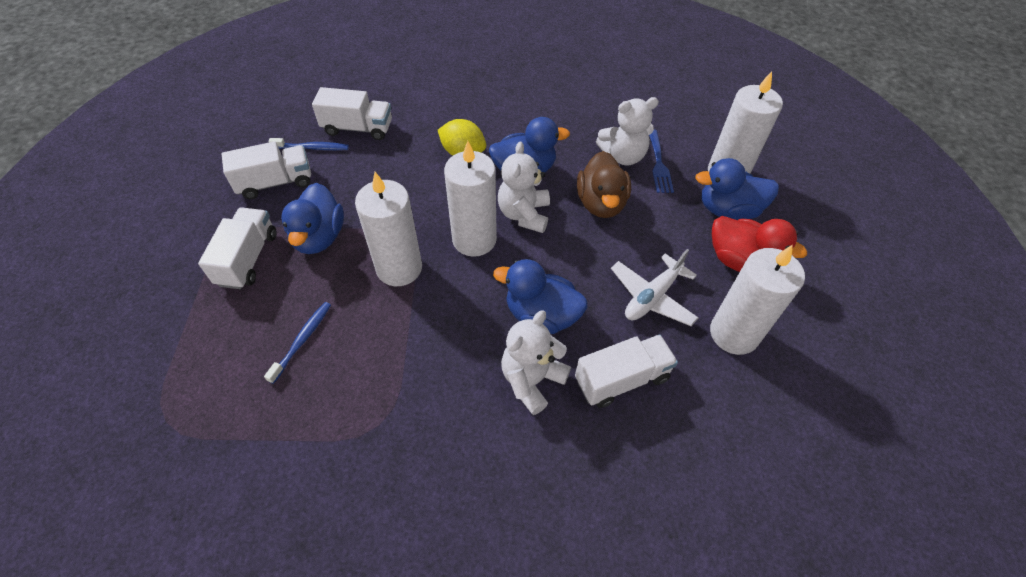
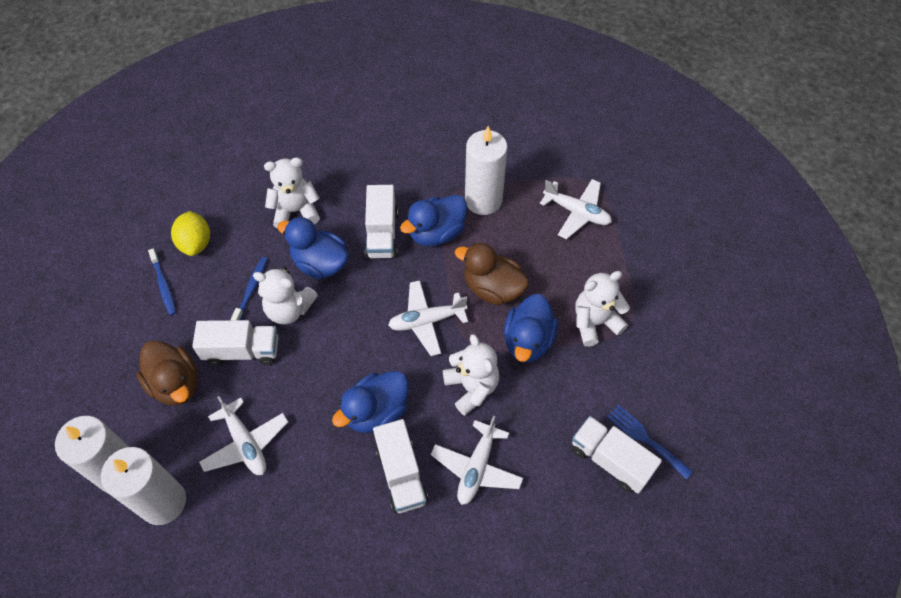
brown duck: 1 -> 2
red duck: 1 -> 0
white candle: 4 -> 3
white plane: 1 -> 4
white teddy bear: 3 -> 4

